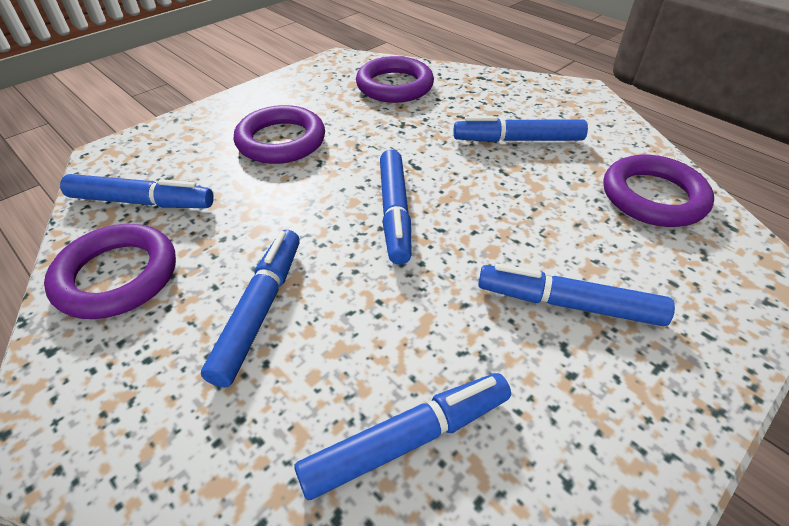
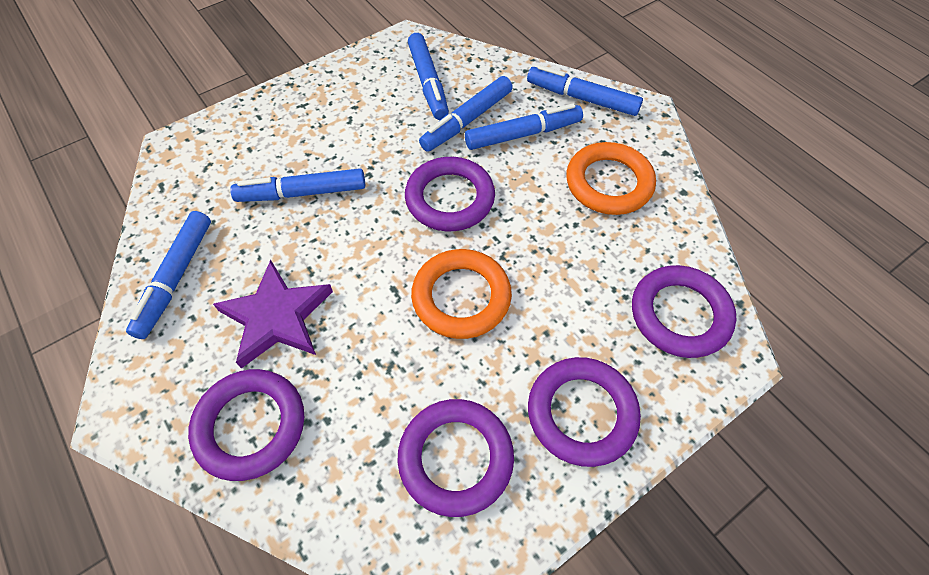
orange ring: 0 -> 2
purple ring: 4 -> 5
purple star: 0 -> 1

